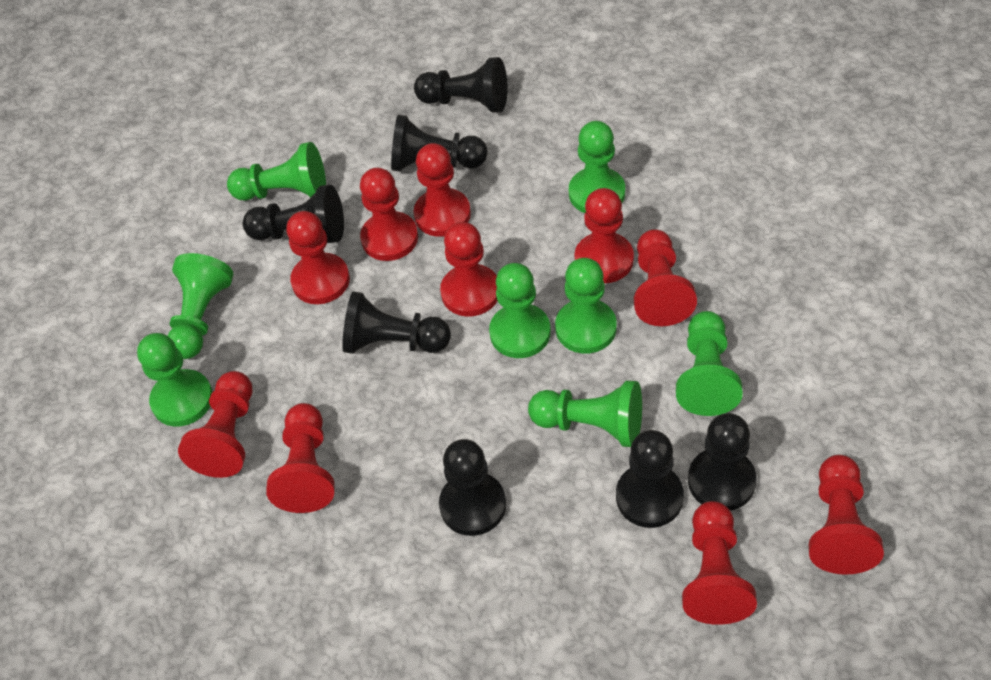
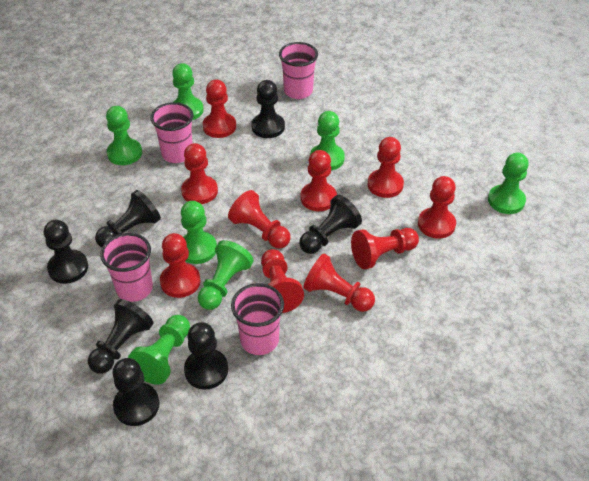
green pawn: 8 -> 7
pink cup: 0 -> 4

